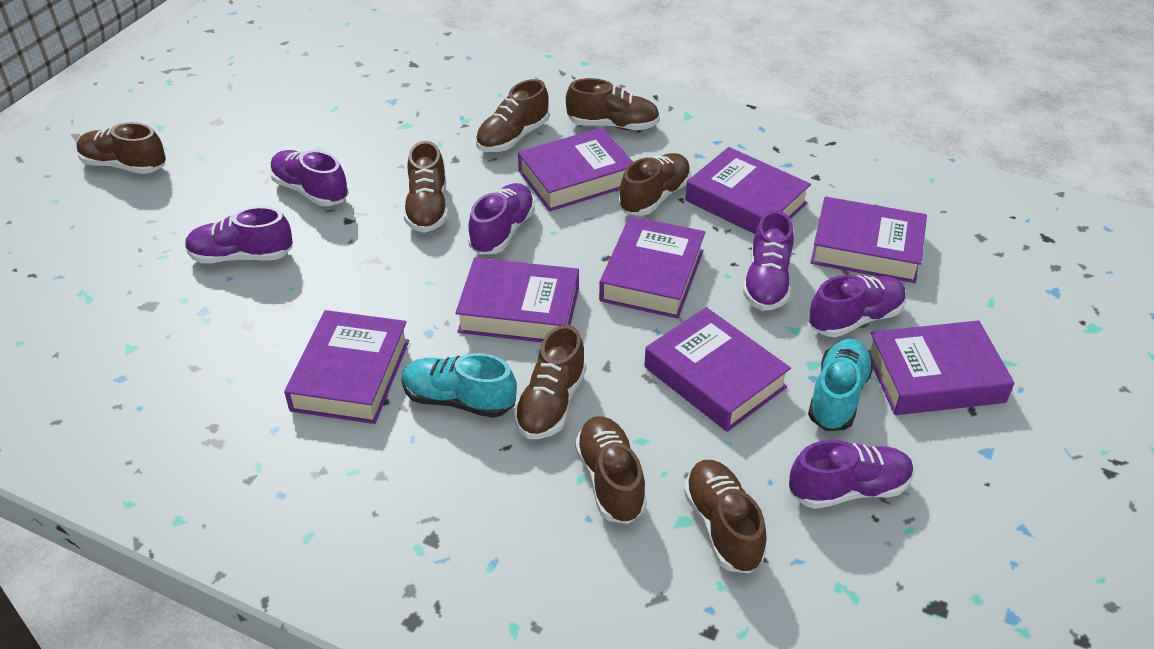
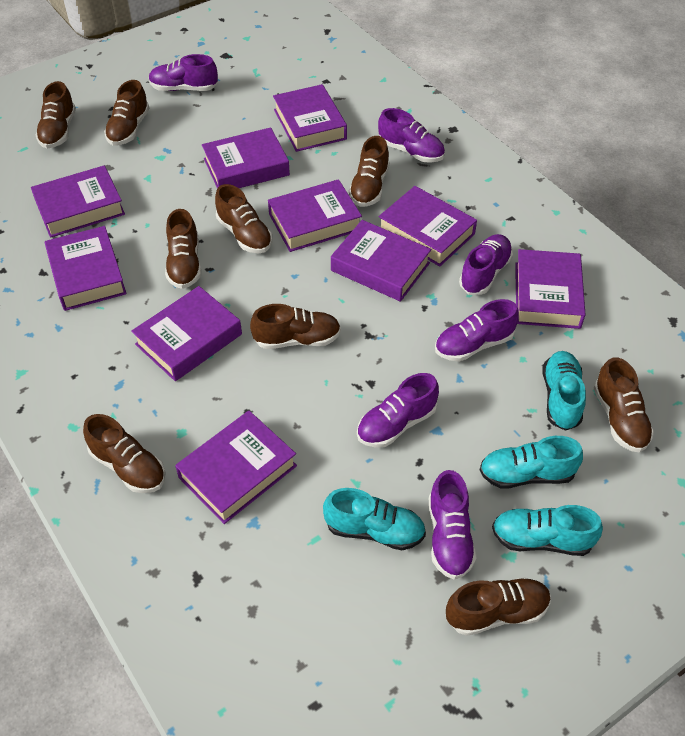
brown shoe: 8 -> 9
purple book: 8 -> 10
turquoise shoe: 2 -> 4

